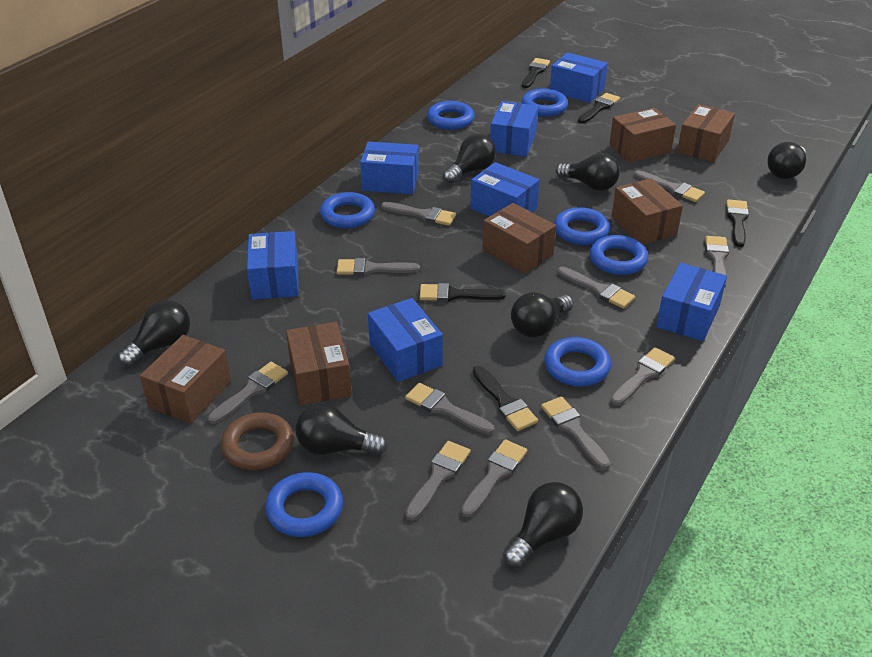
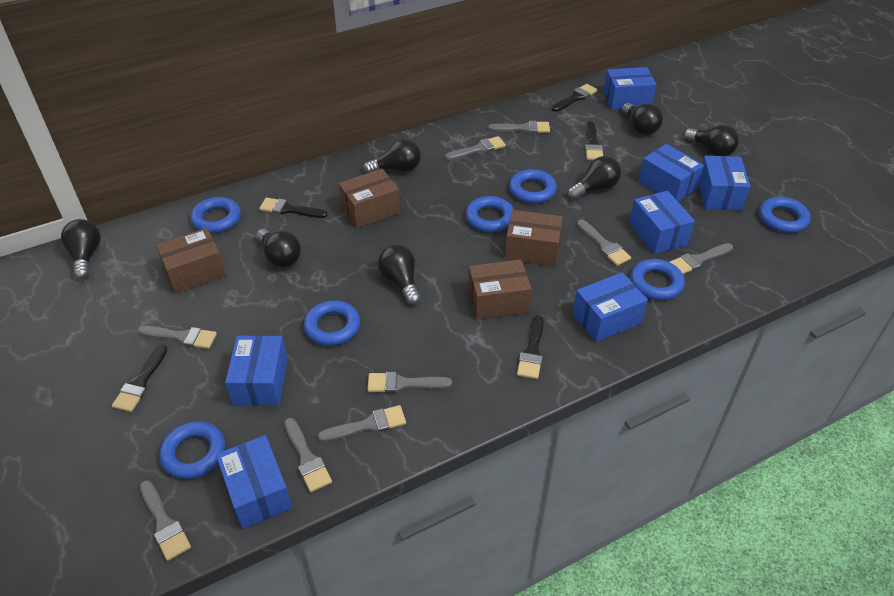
brown box: 6 -> 4
brown ring: 1 -> 0
grey brush: 11 -> 9

